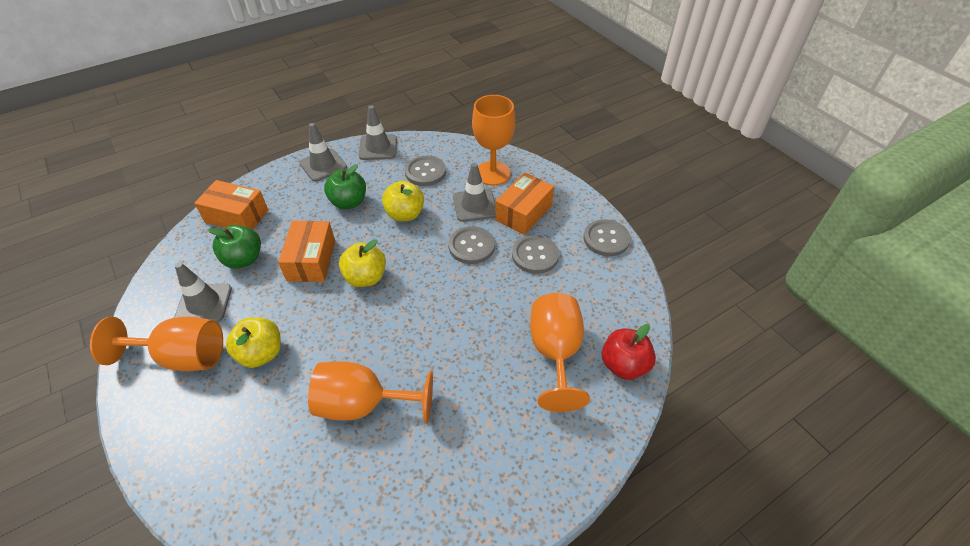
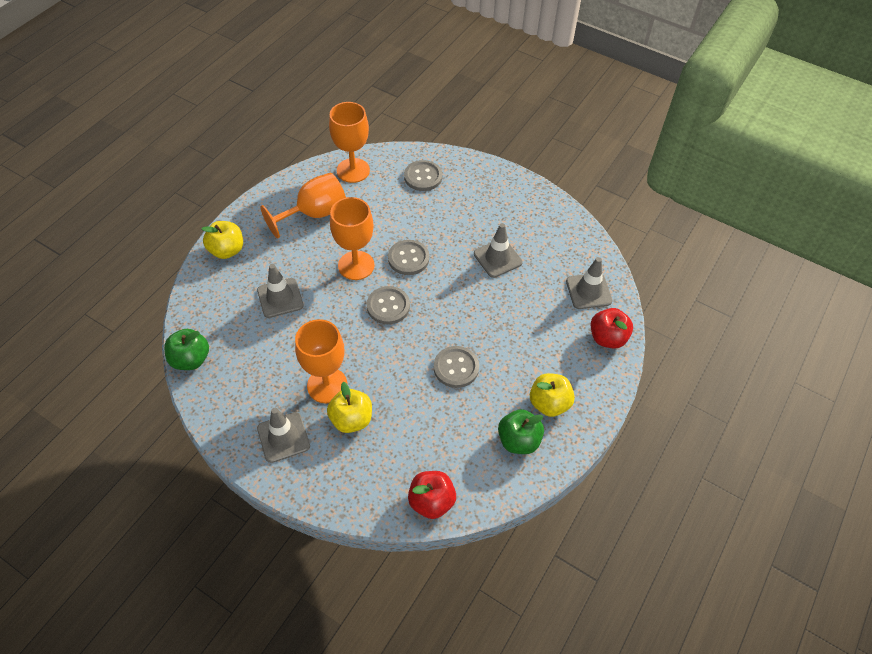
orange box: 3 -> 0
red apple: 1 -> 2

